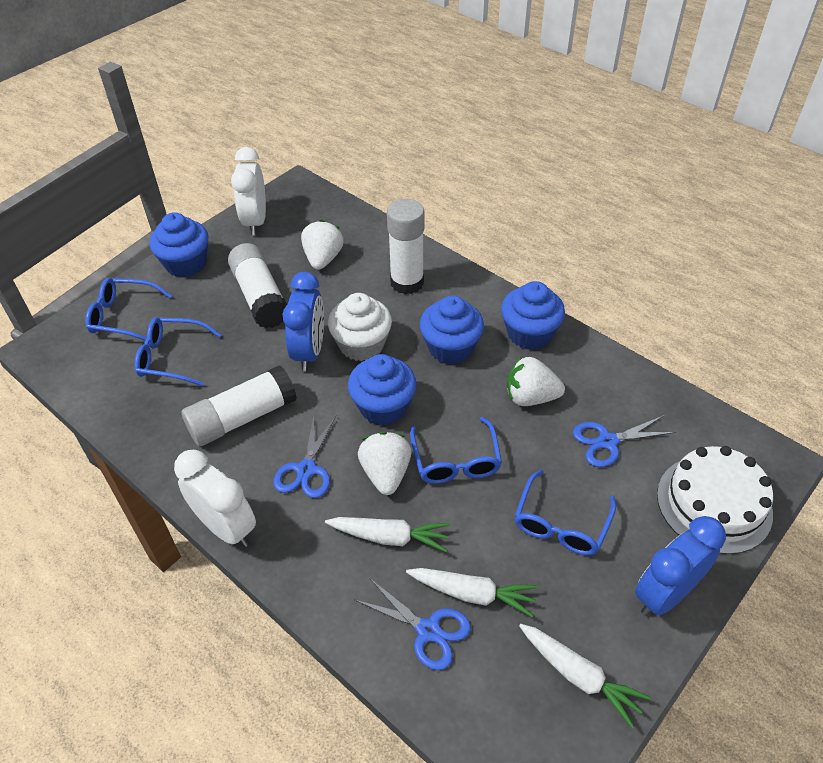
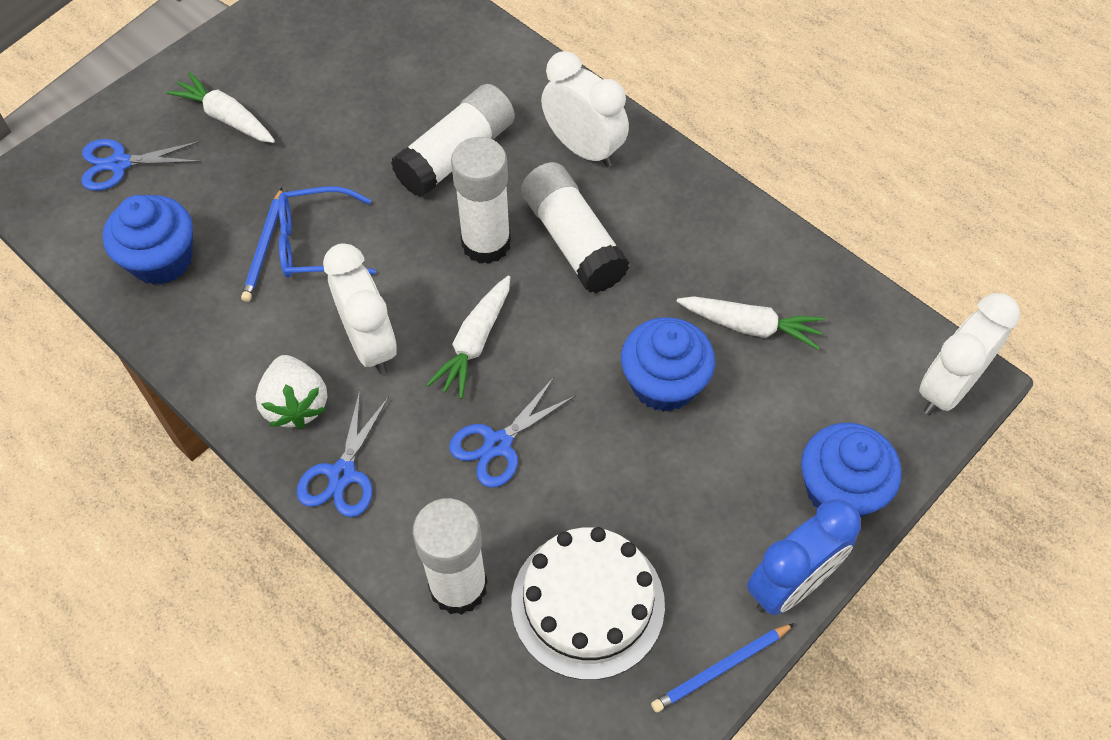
blue clock: 2 -> 1
blue cupcake: 4 -> 3
blue glasses: 4 -> 1
blue pencil: 0 -> 2
white clock: 2 -> 3
white cupcake: 1 -> 0
white glue stick: 3 -> 4
white strawberry: 3 -> 1

